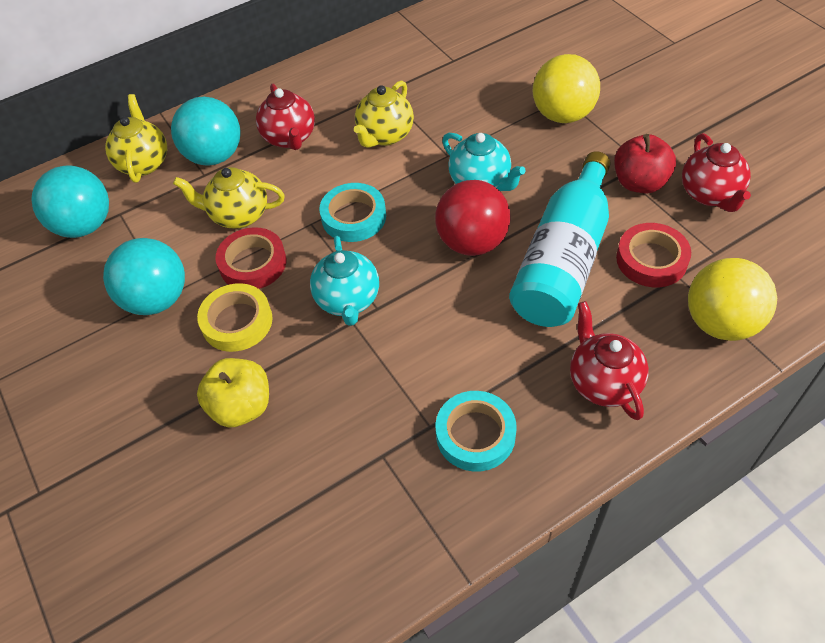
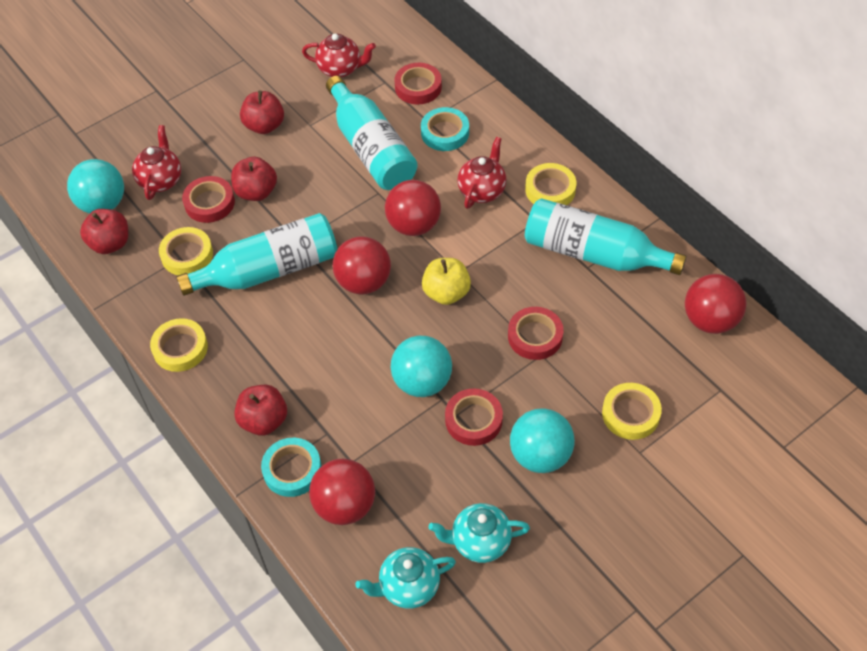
red apple: 1 -> 4
red ball: 1 -> 4
red tape: 2 -> 4
turquoise bottle: 1 -> 3
yellow ball: 2 -> 0
yellow tape: 1 -> 4
yellow teapot: 3 -> 0

